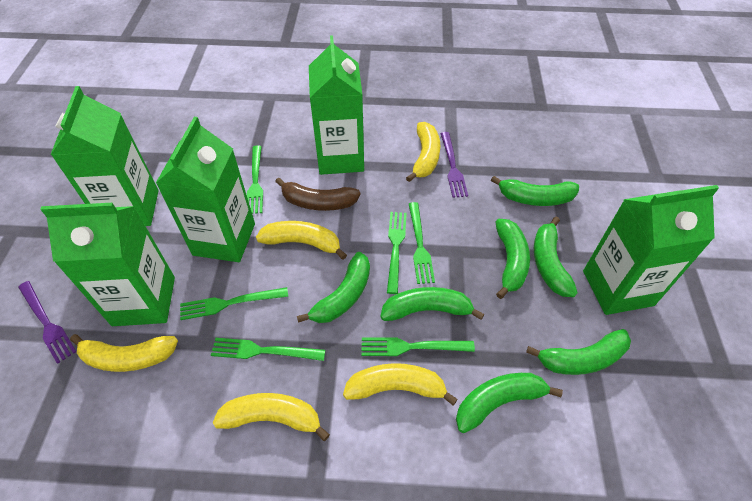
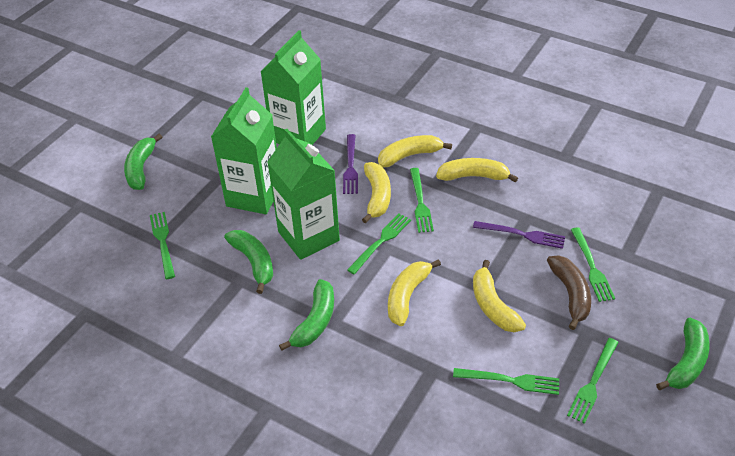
green banana: 7 -> 4
green carton: 5 -> 3

